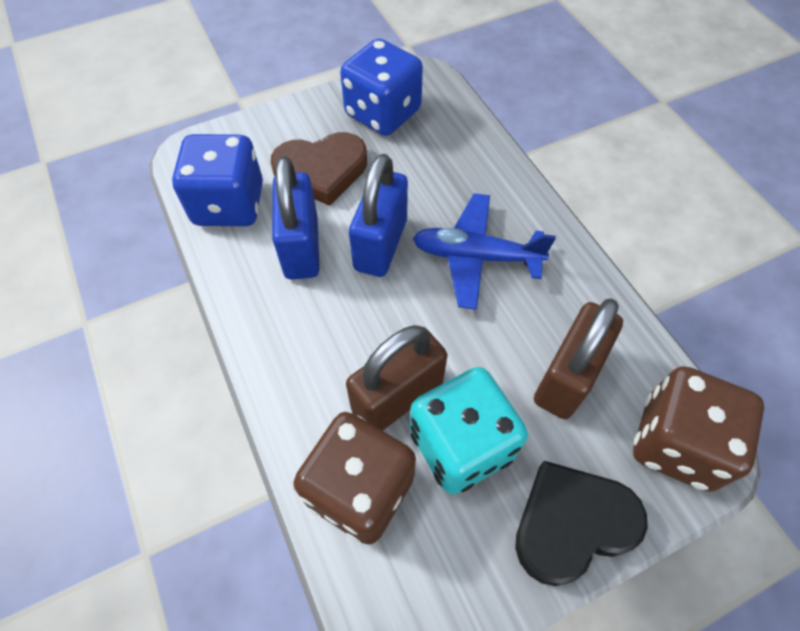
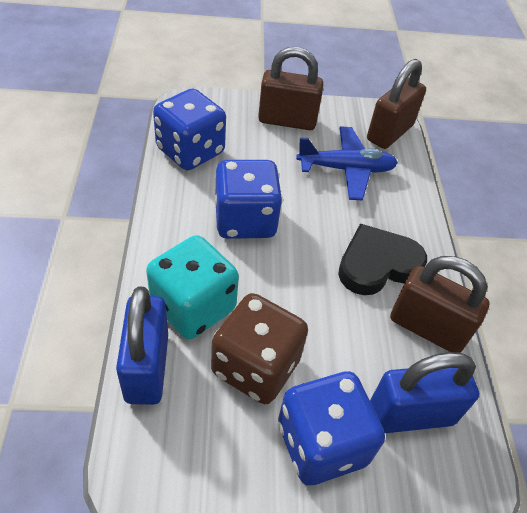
blue dice: 2 -> 3
brown dice: 2 -> 1
brown heart: 1 -> 0
brown padlock: 2 -> 3

